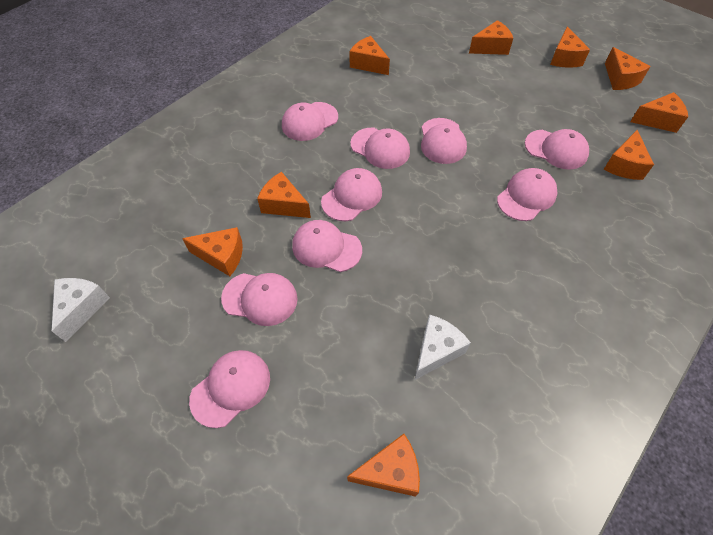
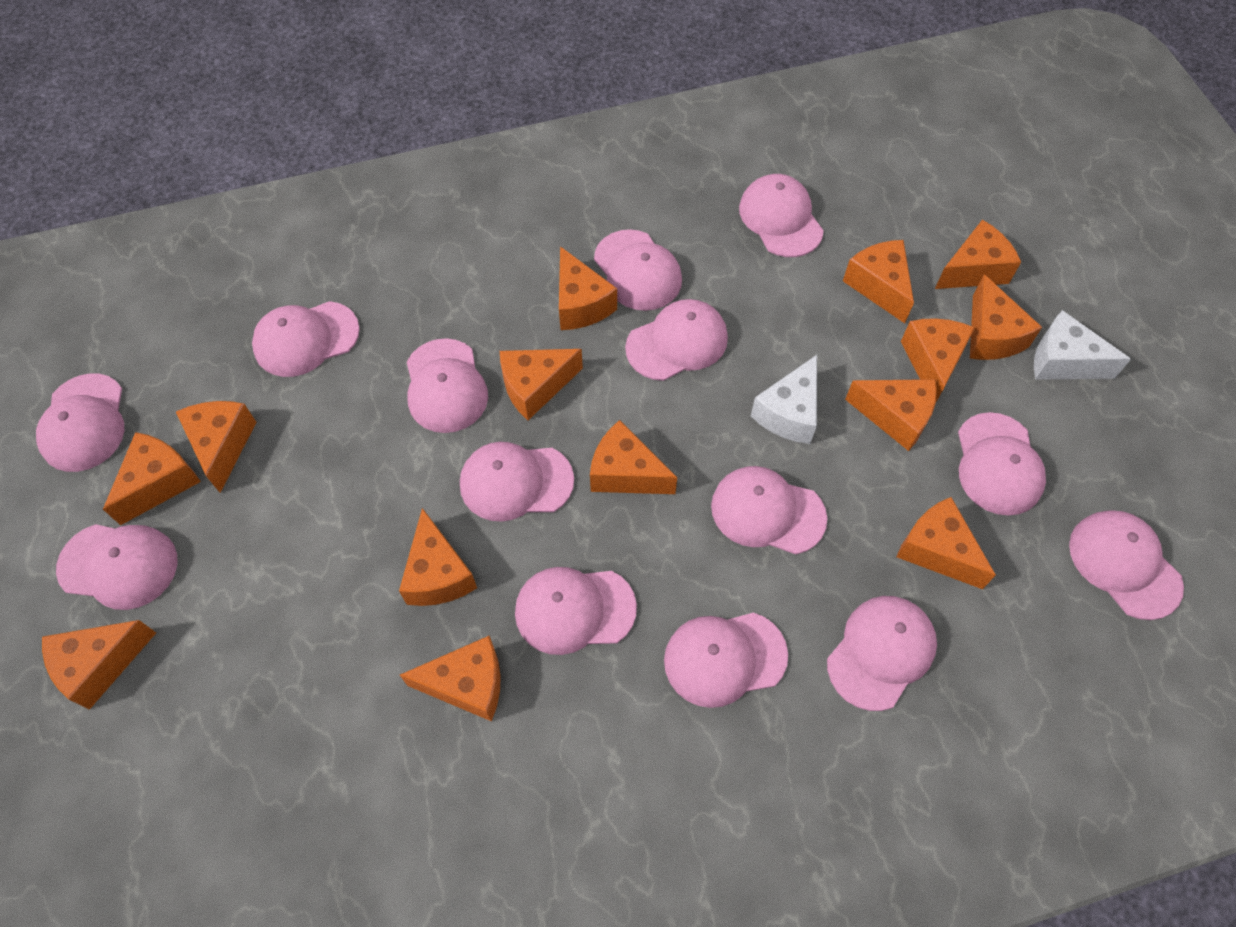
orange cheese: 9 -> 14
pink cap: 9 -> 14

